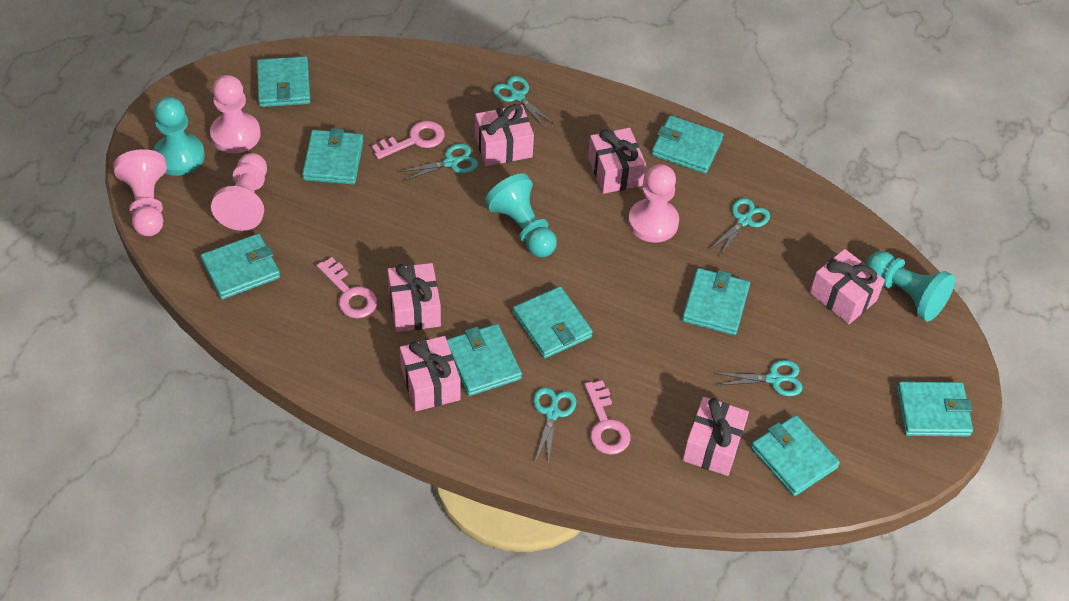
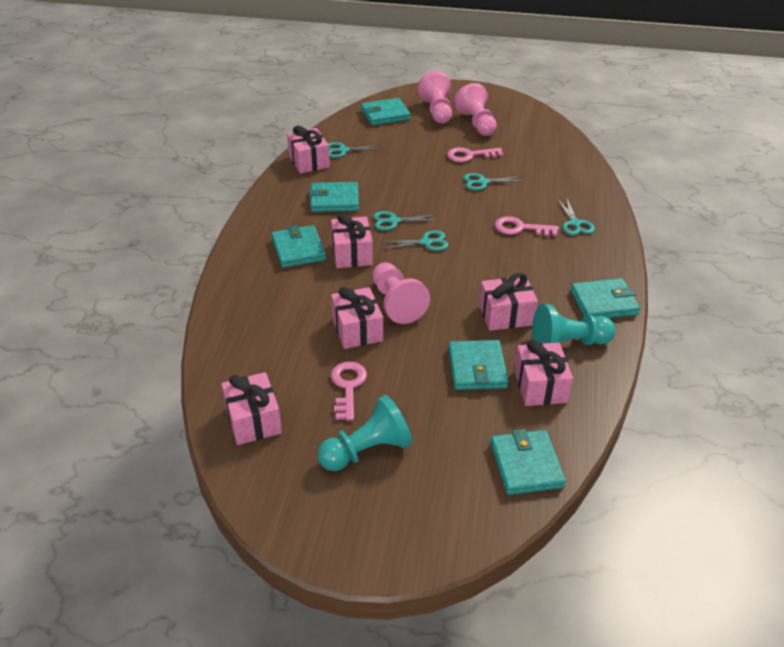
pink pawn: 4 -> 3
turquoise pawn: 3 -> 2
turquoise wallet: 9 -> 6

